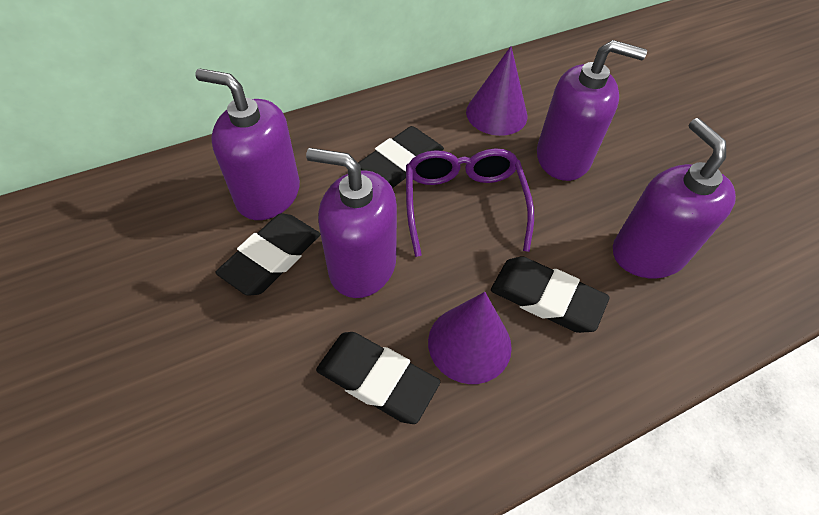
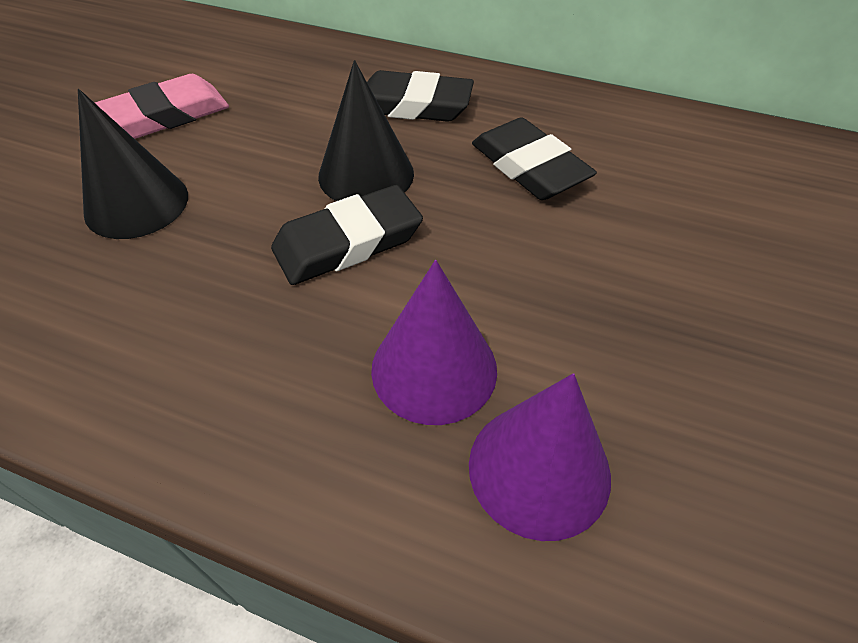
black cone: 0 -> 2
black eraser: 4 -> 3
pink eraser: 0 -> 1
purple glasses: 1 -> 0
purple soap dispenser: 4 -> 0

